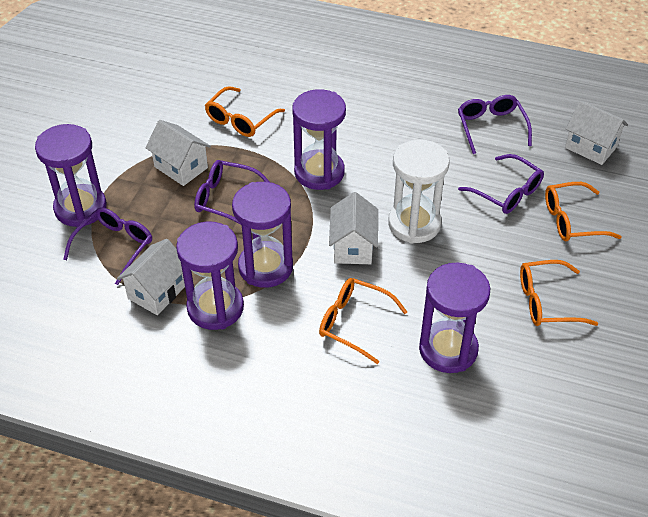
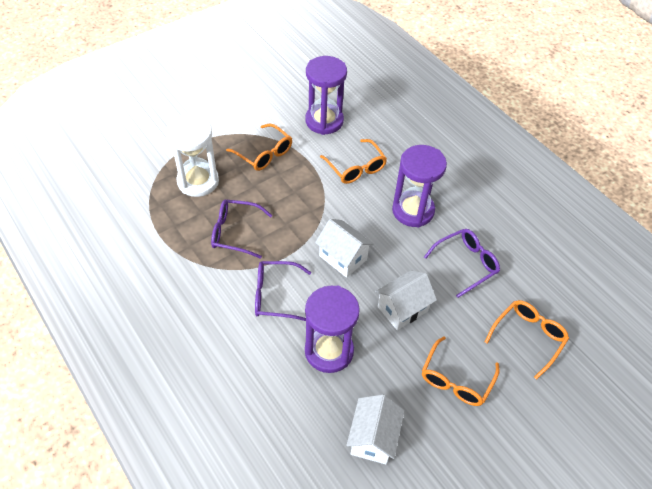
purple glasses: 4 -> 3
purple hourglass: 5 -> 3
white house: 4 -> 3

